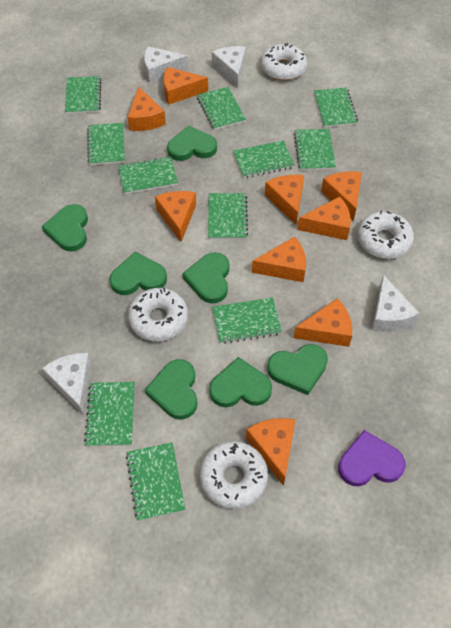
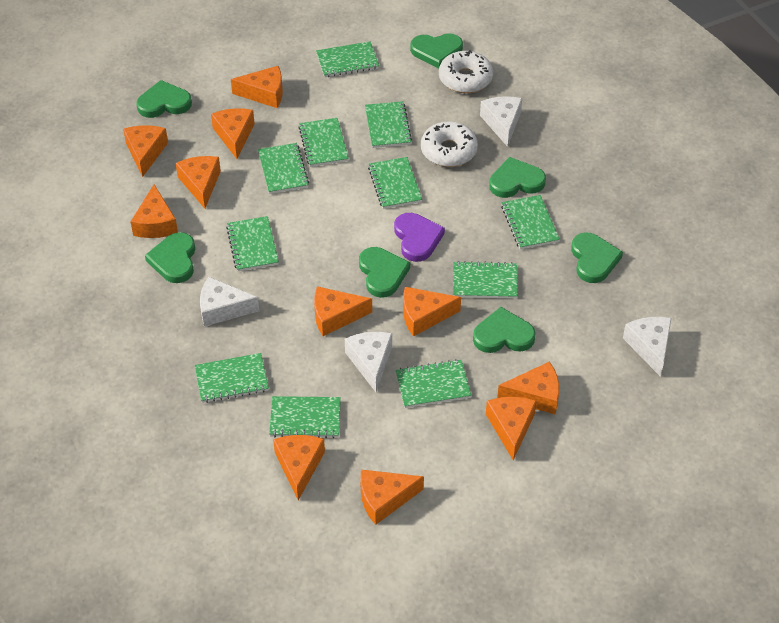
orange cheese: 9 -> 11
white donut: 4 -> 2

